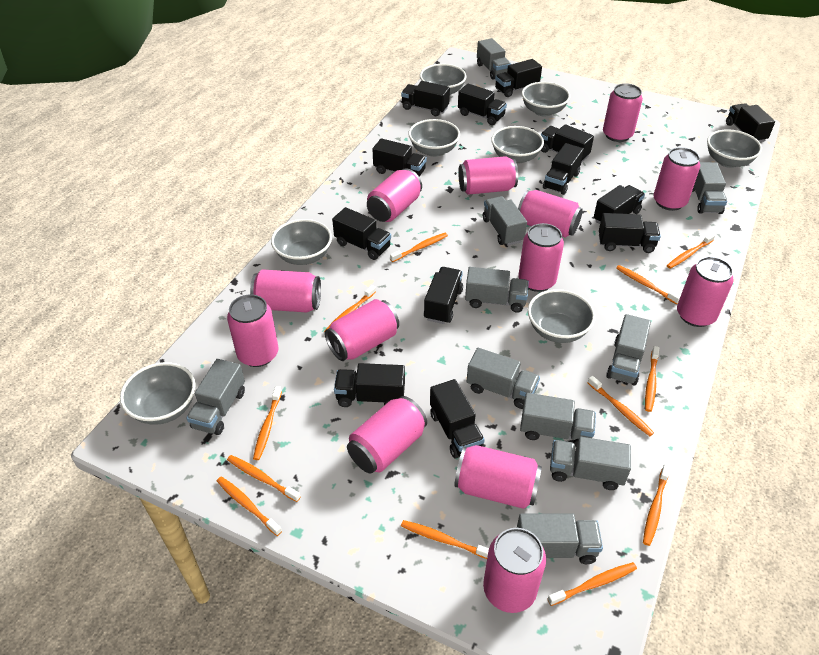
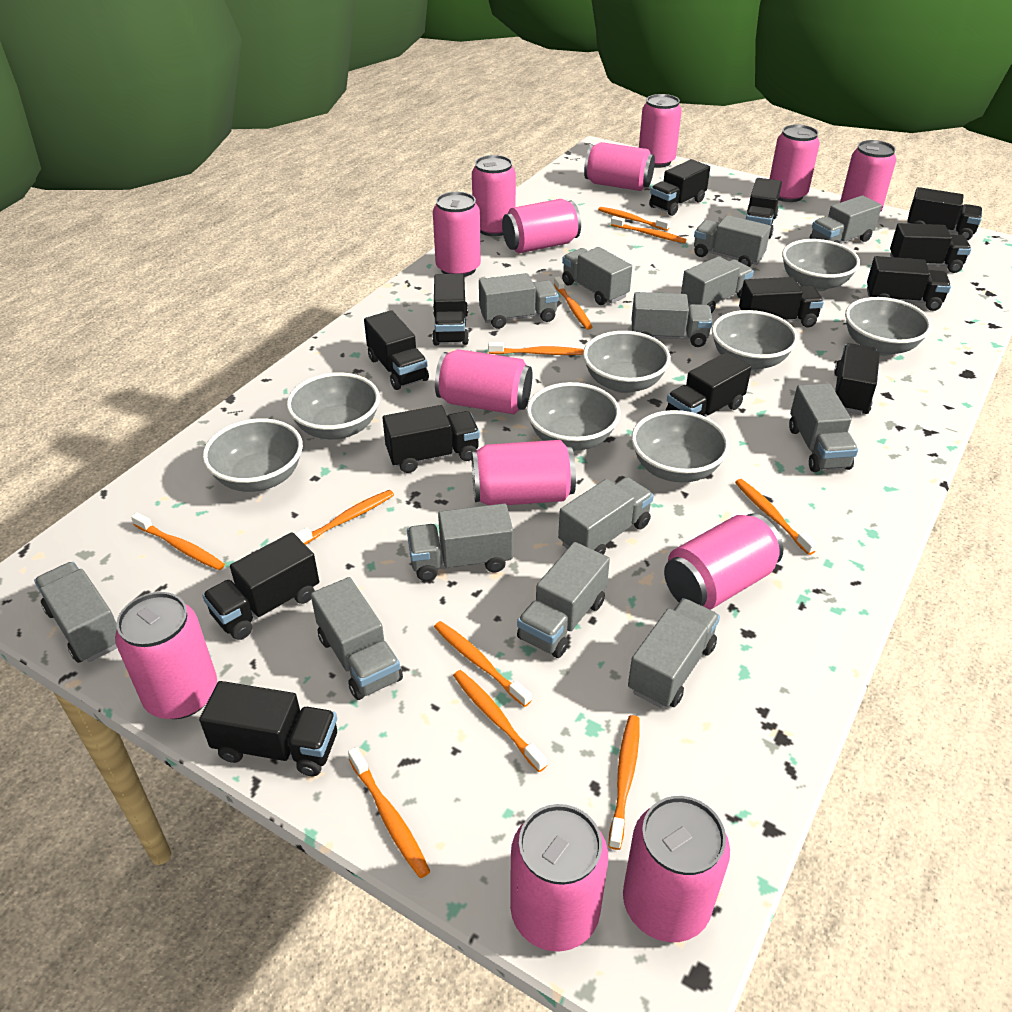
grey truck: 10 -> 13
orange toothbrush: 12 -> 11

